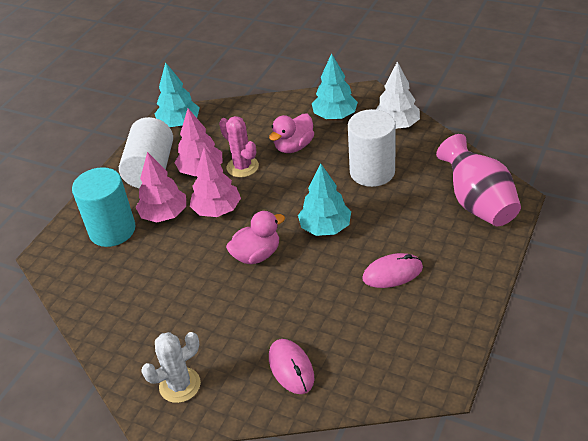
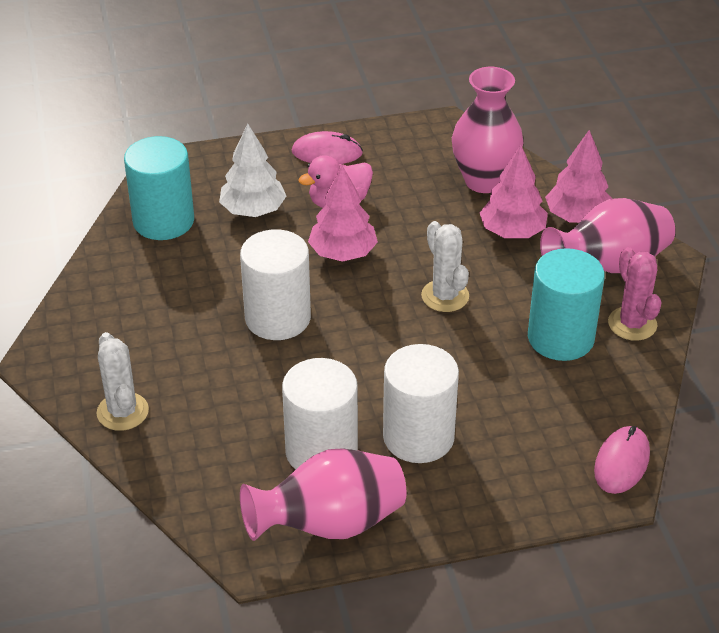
pink duck: 2 -> 1
pink vase: 1 -> 3
turquoise cylinder: 1 -> 2
turquoise tree: 3 -> 0
white cactus: 1 -> 2
white cylinder: 2 -> 3

